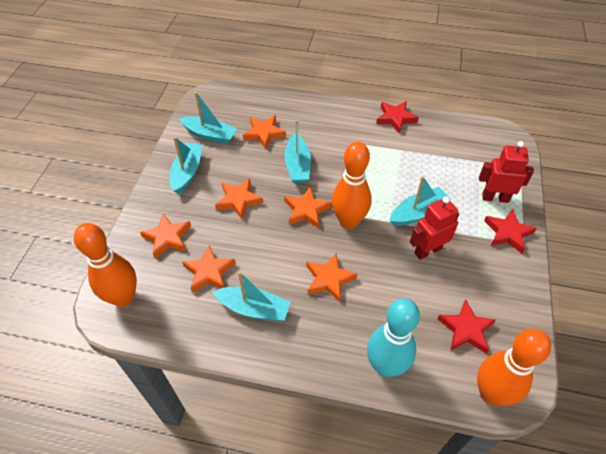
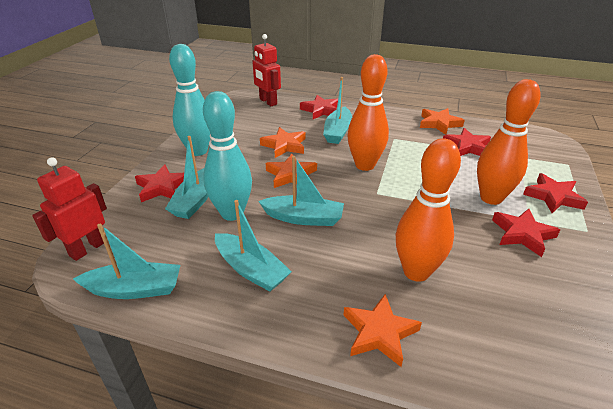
orange star: 6 -> 4
red star: 3 -> 5
turquoise bowling pin: 1 -> 2

